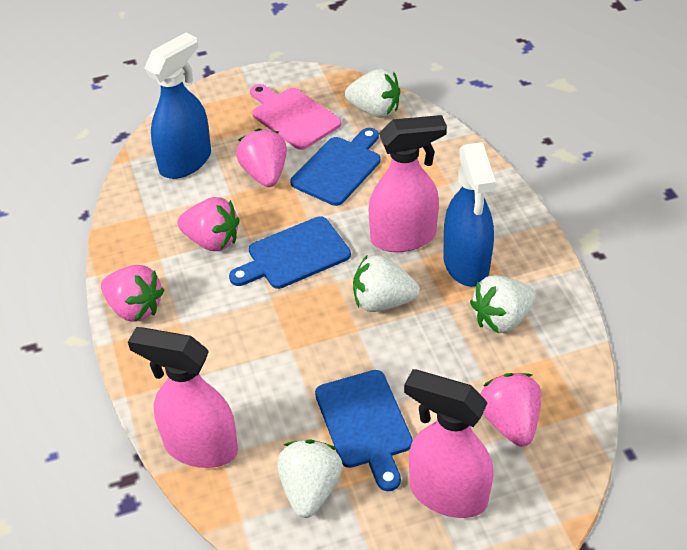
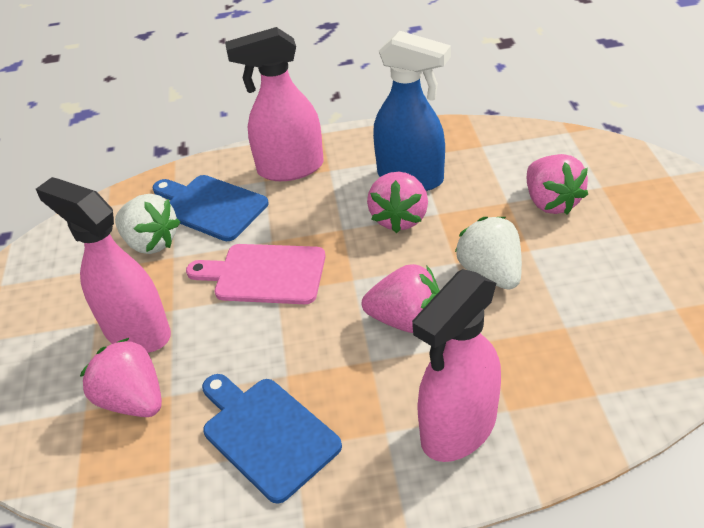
blue cutting board: 3 -> 2
blue spray bottle: 2 -> 1
white strawberry: 4 -> 2

